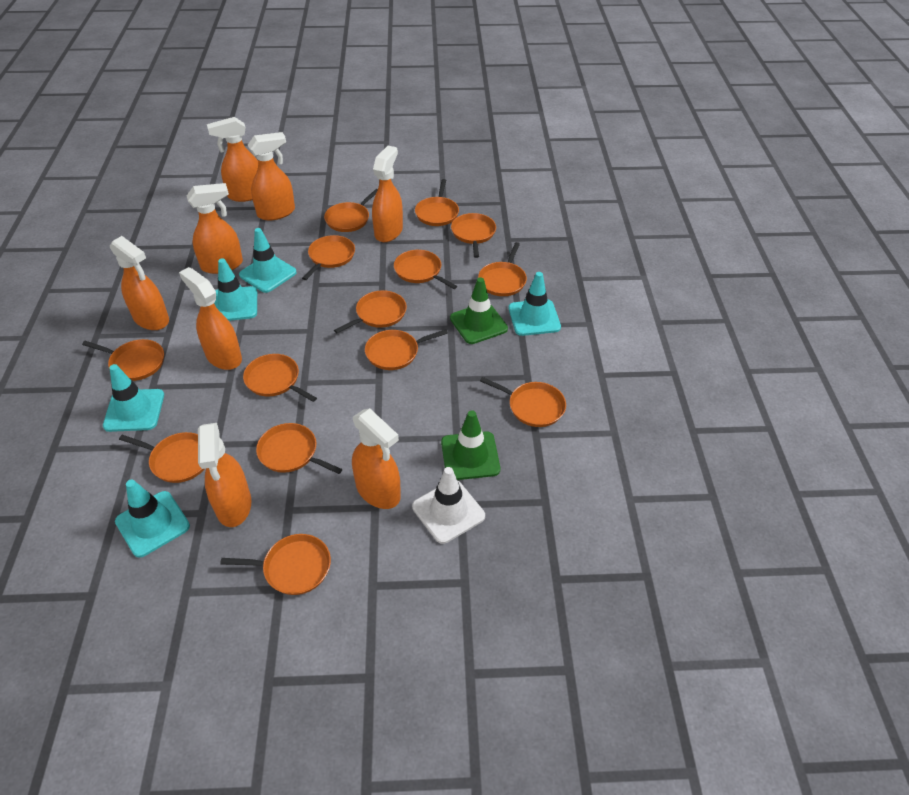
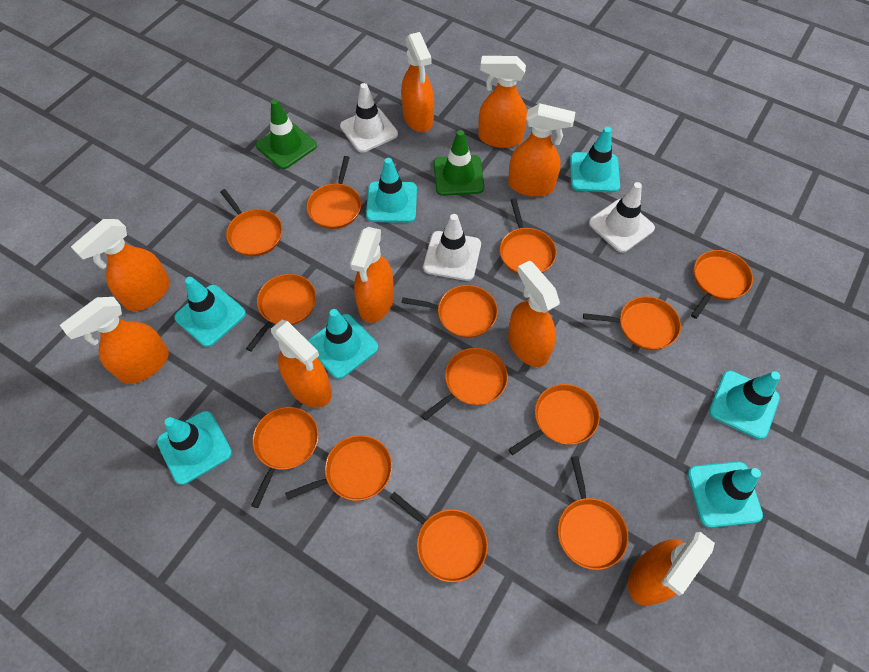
orange pan: 14 -> 13
orange spray bottle: 8 -> 9
turquoise traffic cone: 5 -> 7
white traffic cone: 1 -> 3

